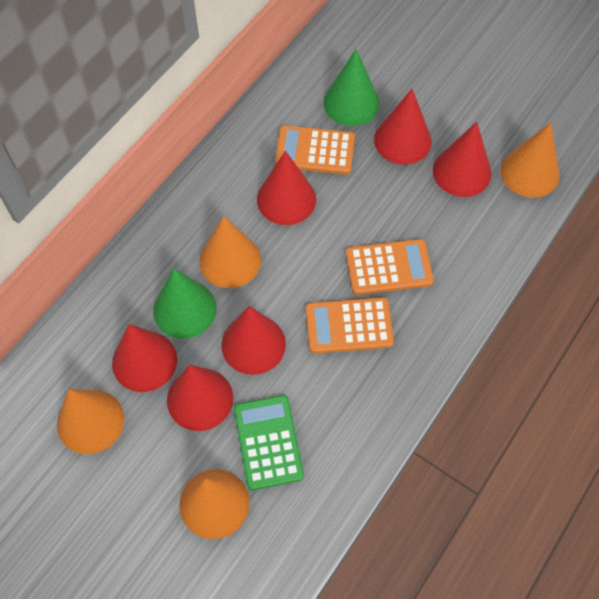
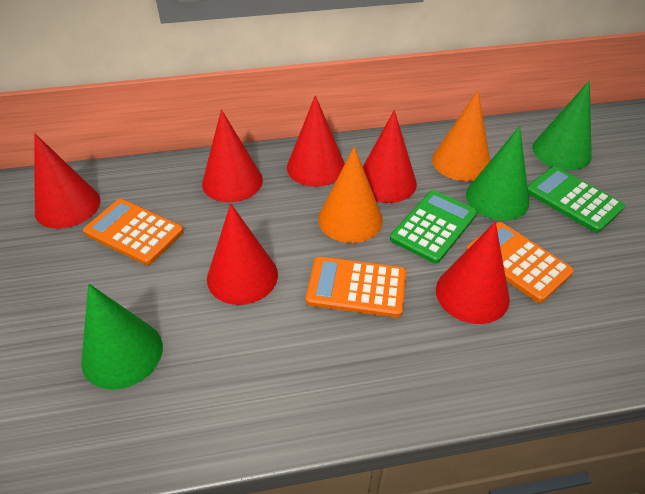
green calculator: 1 -> 2
green cone: 2 -> 3
orange cone: 4 -> 2

